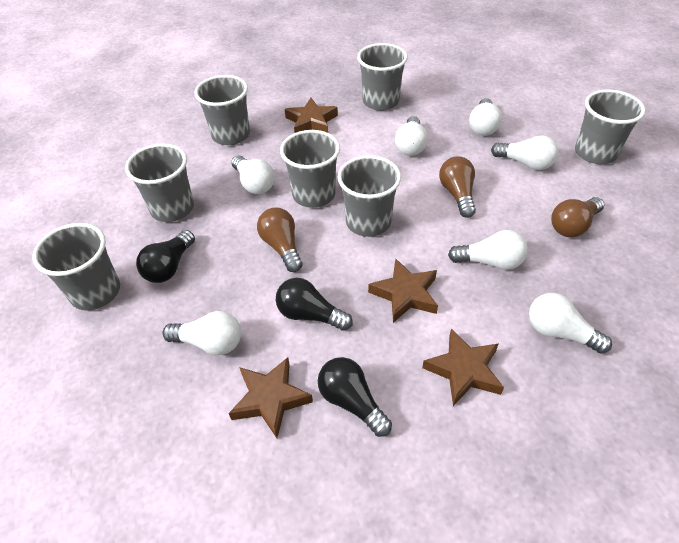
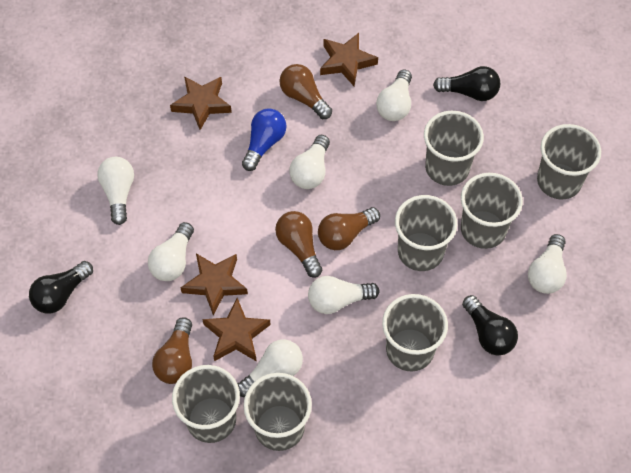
blue light bulb: 0 -> 1
brown light bulb: 3 -> 4

